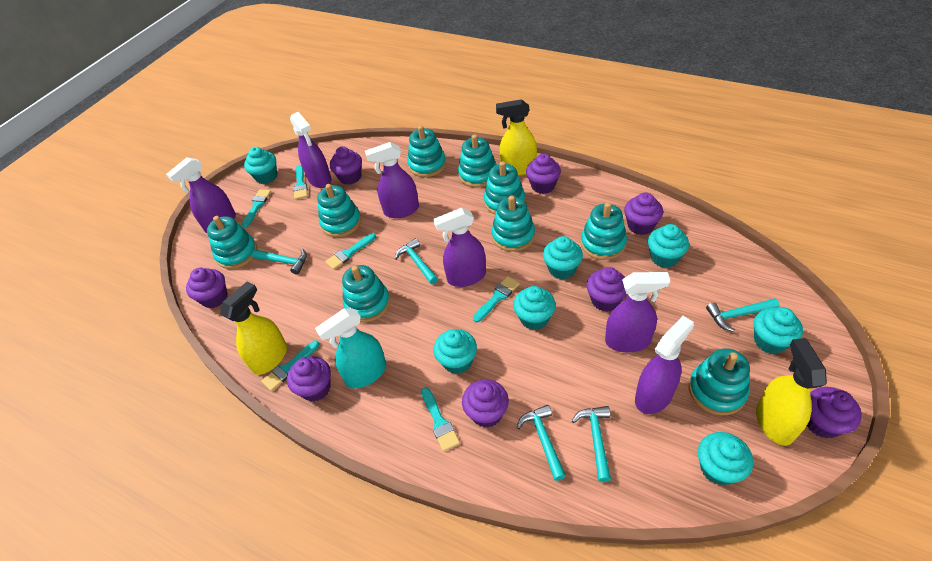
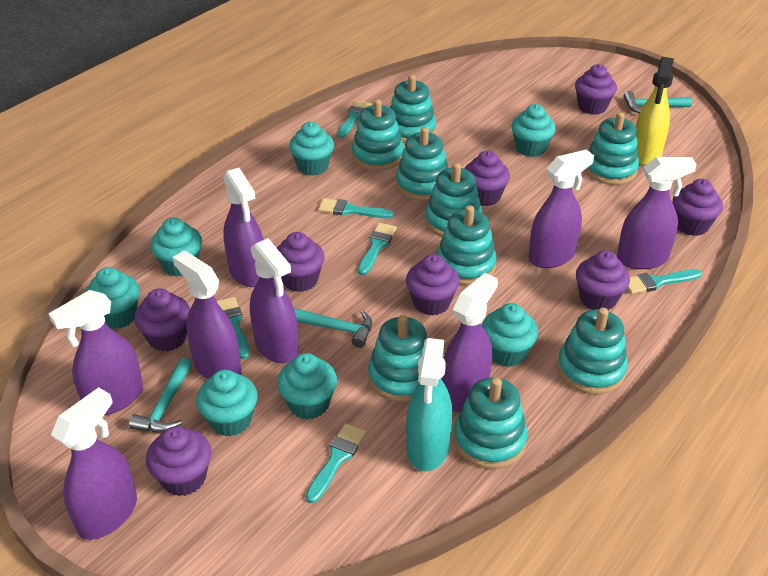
purple spray bottle: 6 -> 8
turquoise hammer: 5 -> 3
yellow spray bottle: 3 -> 1

